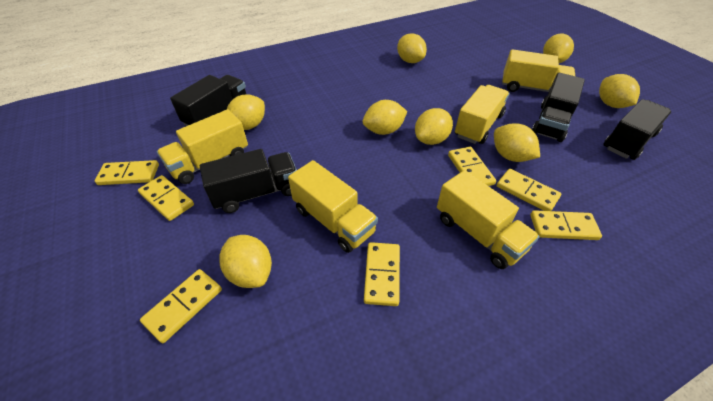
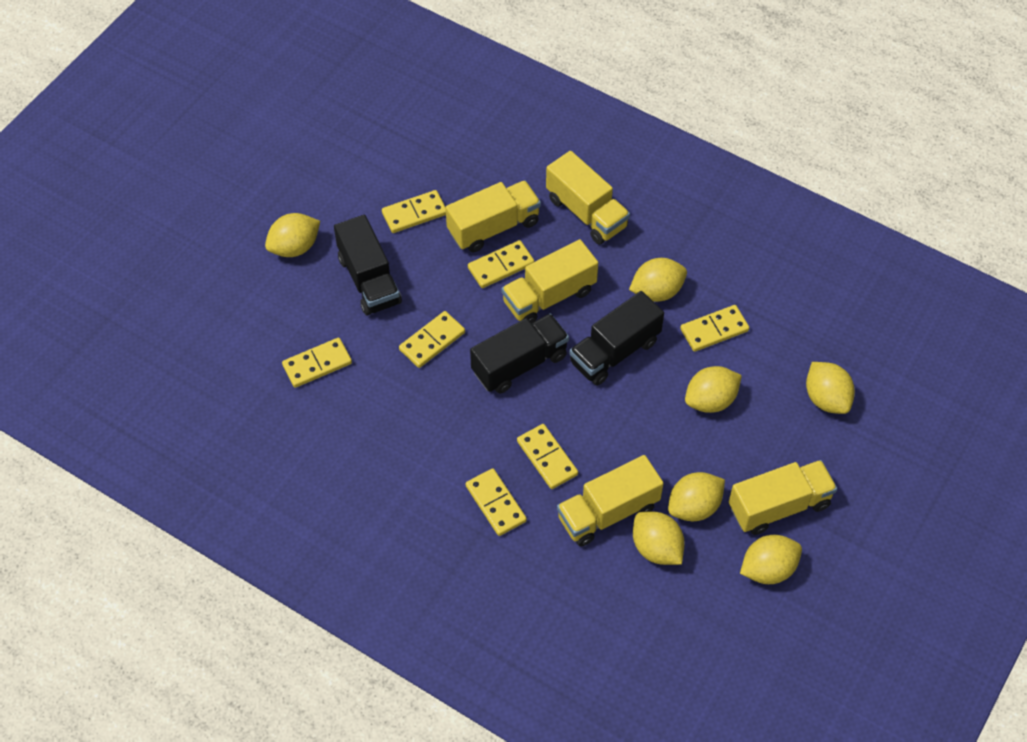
black truck: 4 -> 3
yellow lemon: 8 -> 7

